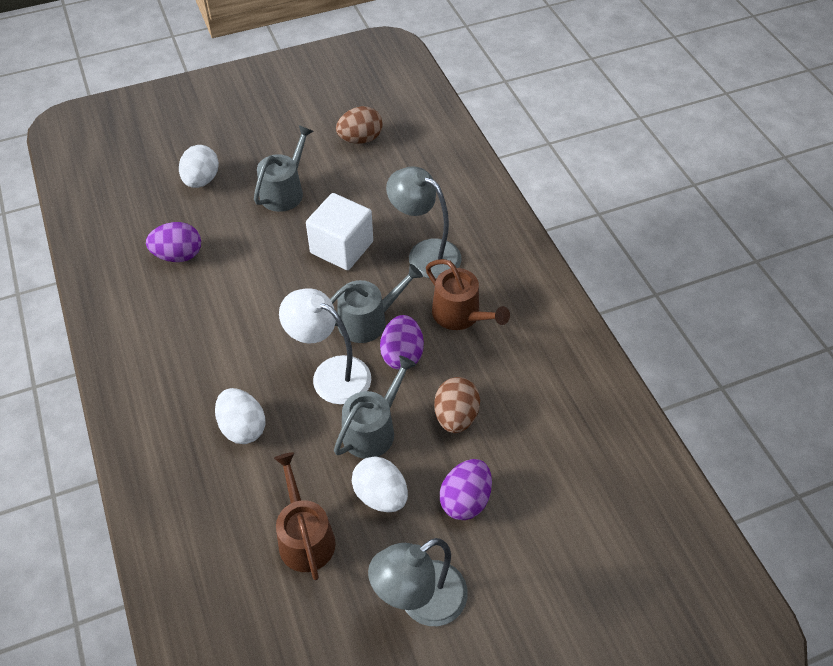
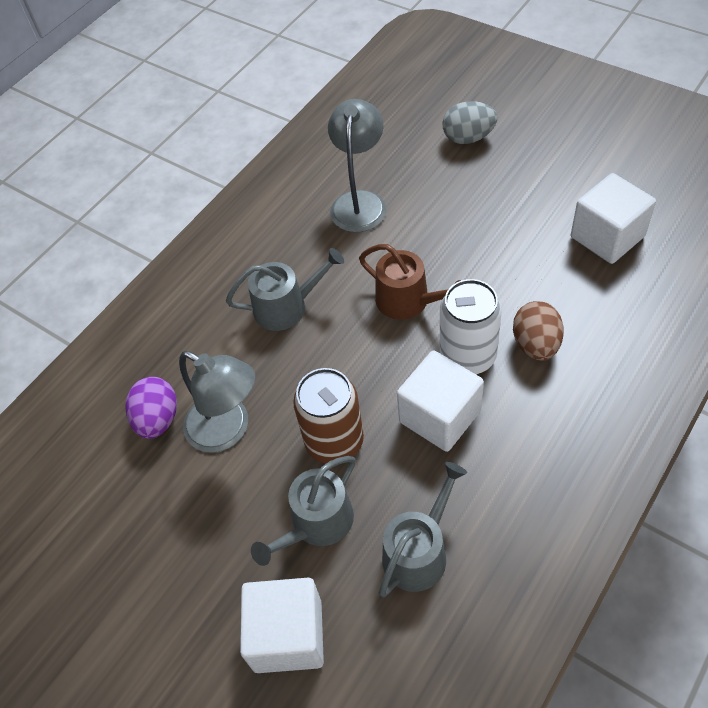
brown can: 0 -> 1
brown egg: 2 -> 1
brown watering can: 2 -> 1
grey egg: 0 -> 1
purple egg: 3 -> 1
white can: 0 -> 1
white cube: 1 -> 3
white egg: 3 -> 0
white lamp: 1 -> 0

